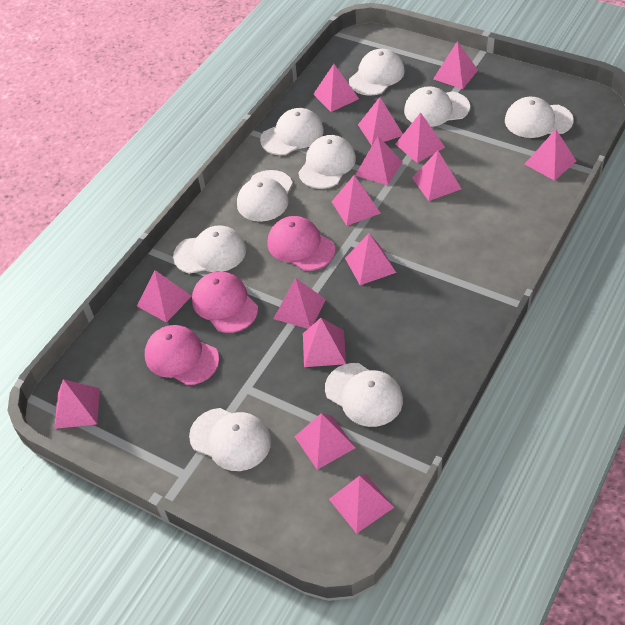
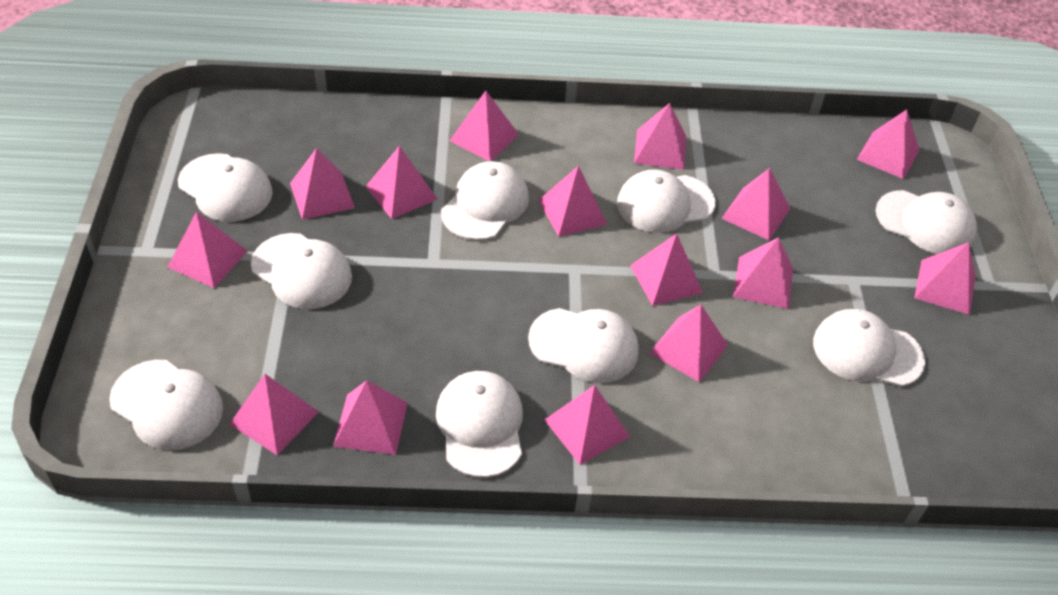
pink cap: 3 -> 0

